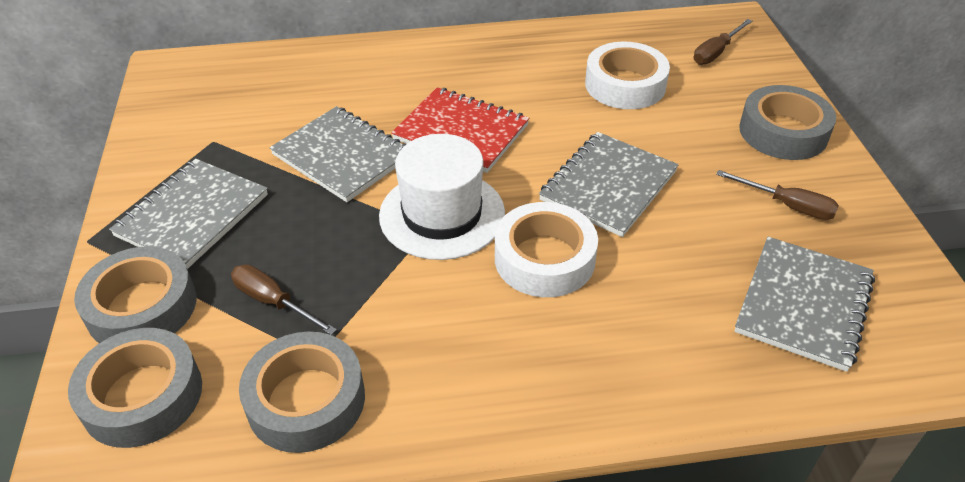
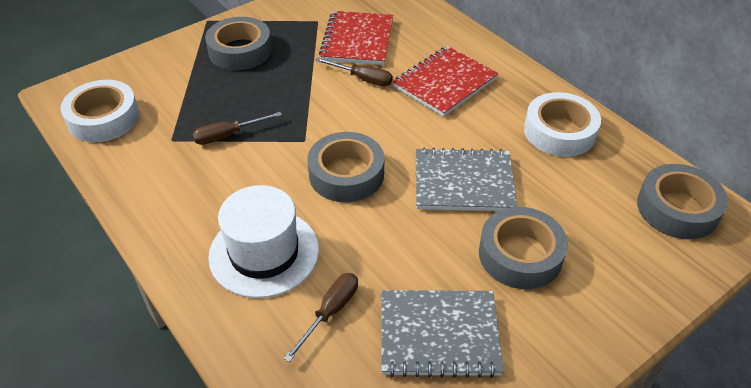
grey notebook: 4 -> 2
red notebook: 1 -> 2

